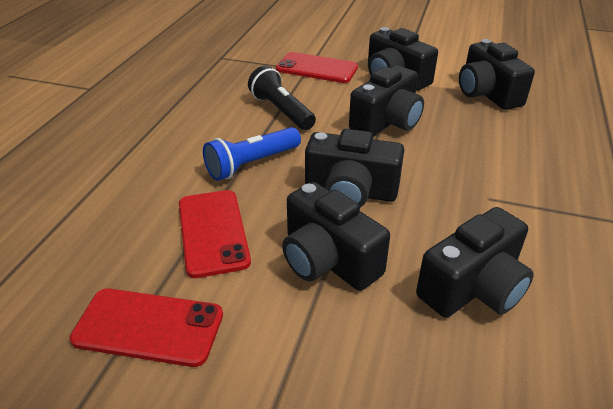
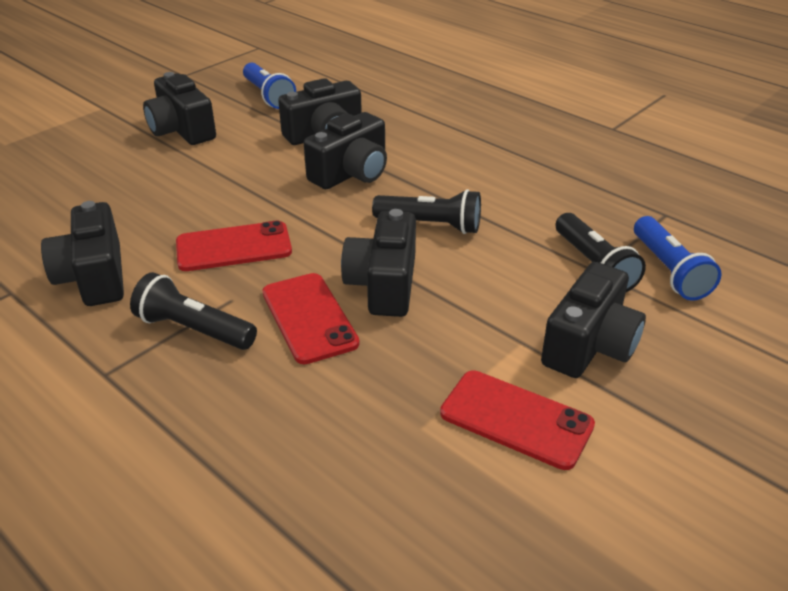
black flashlight: 1 -> 3
blue flashlight: 1 -> 2

